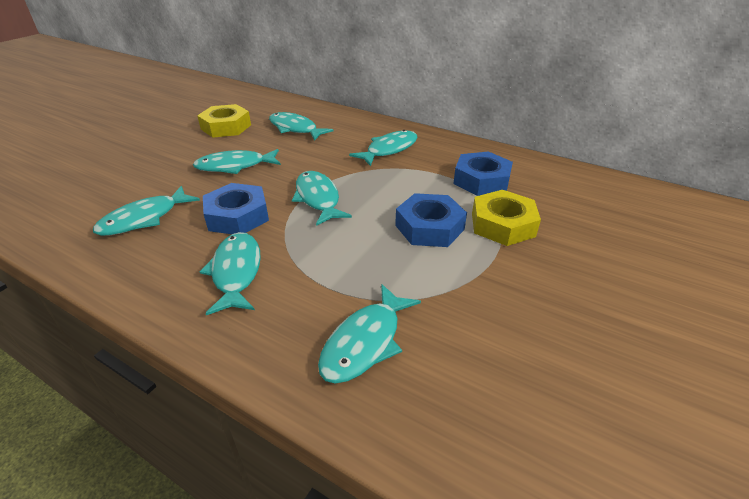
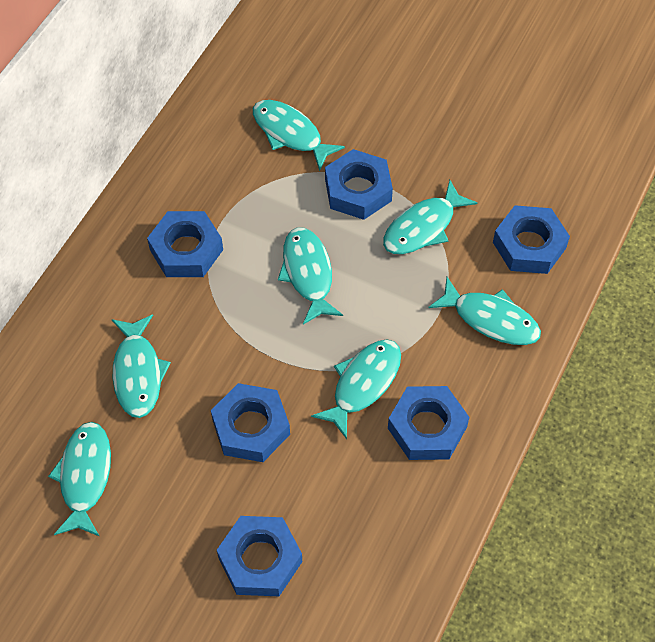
blue nut: 3 -> 6
yellow nut: 2 -> 0

